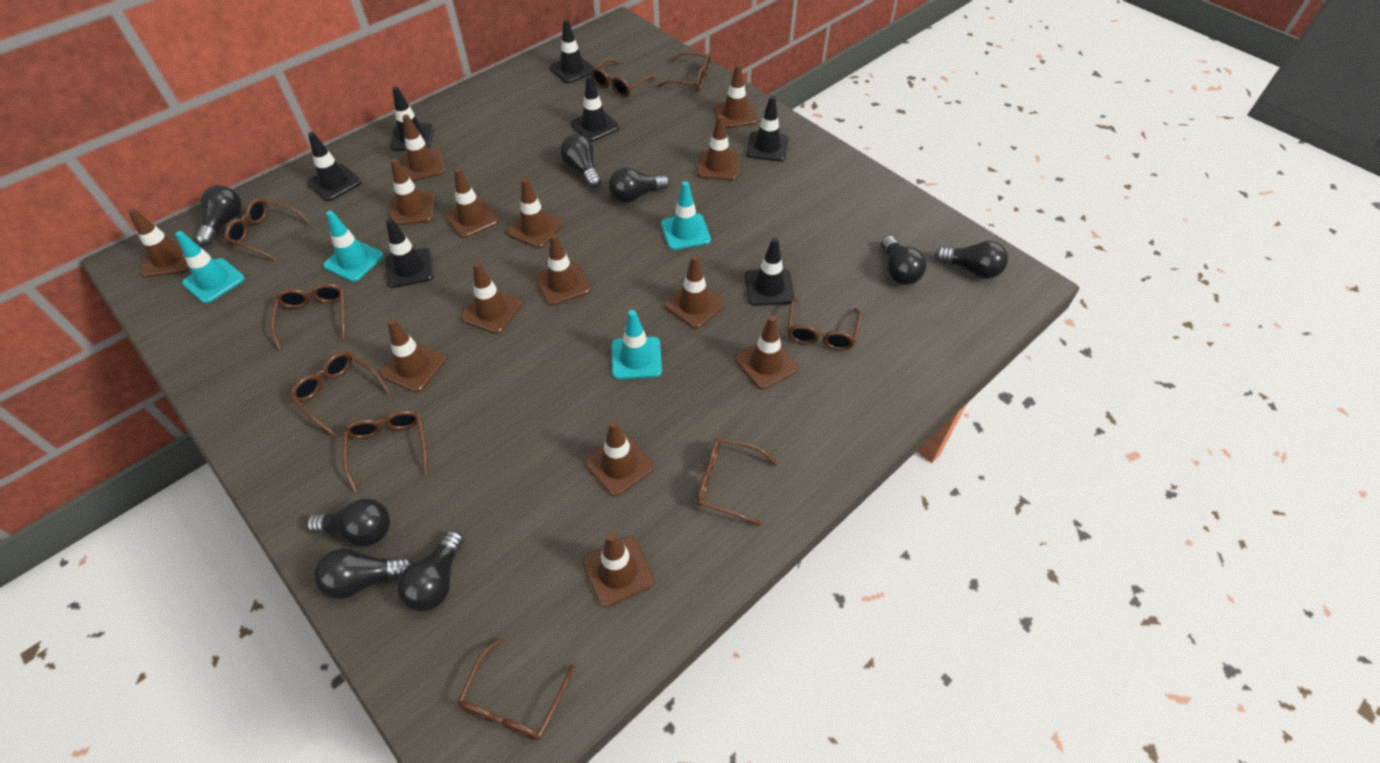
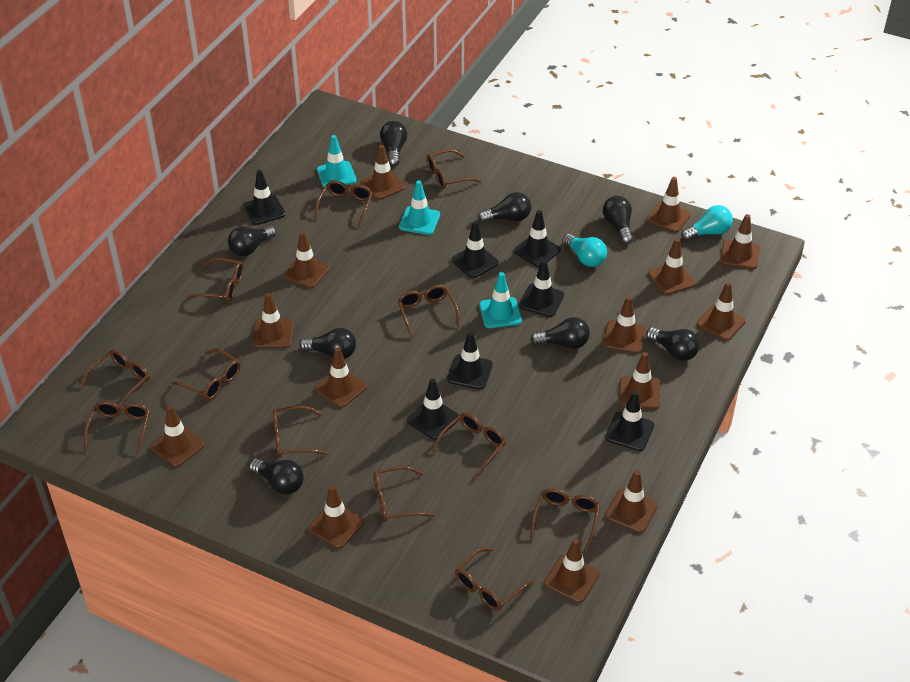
brown glasses: 9 -> 12
turquoise light bulb: 0 -> 2
turquoise traffic cone: 4 -> 3

